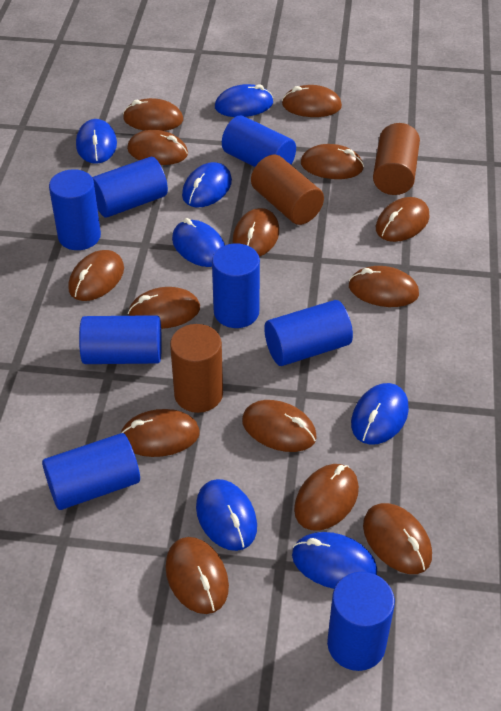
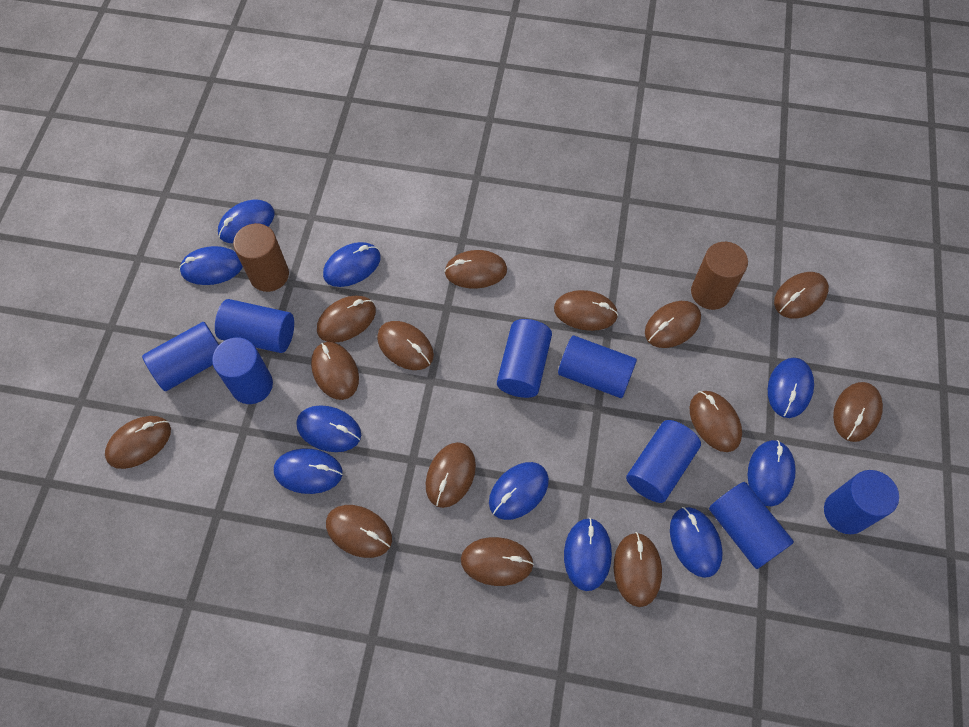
blue mouse: 7 -> 10
brown cylinder: 3 -> 2

